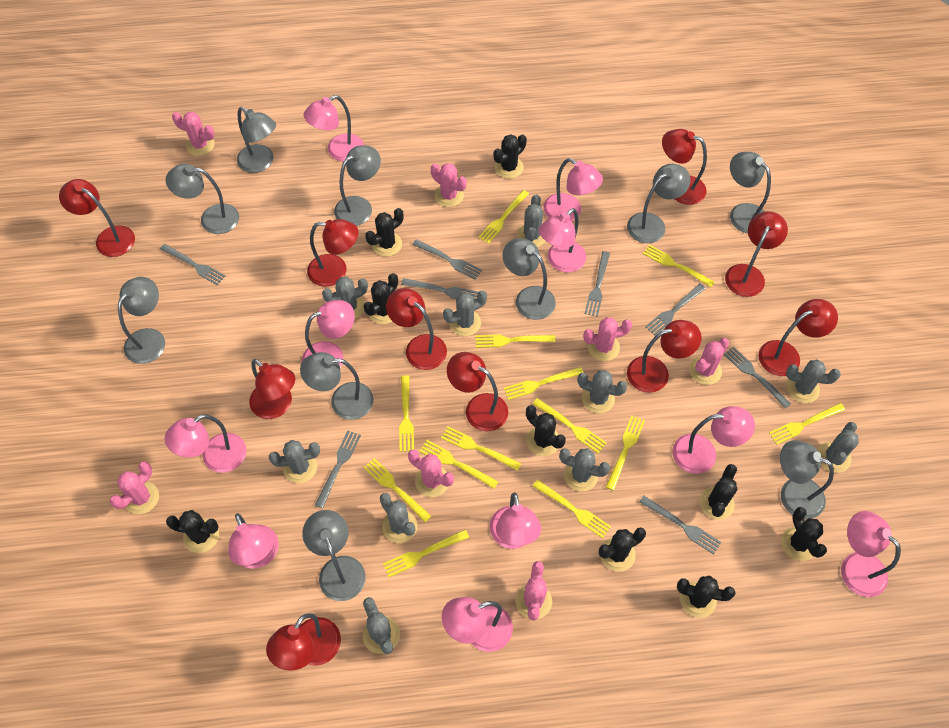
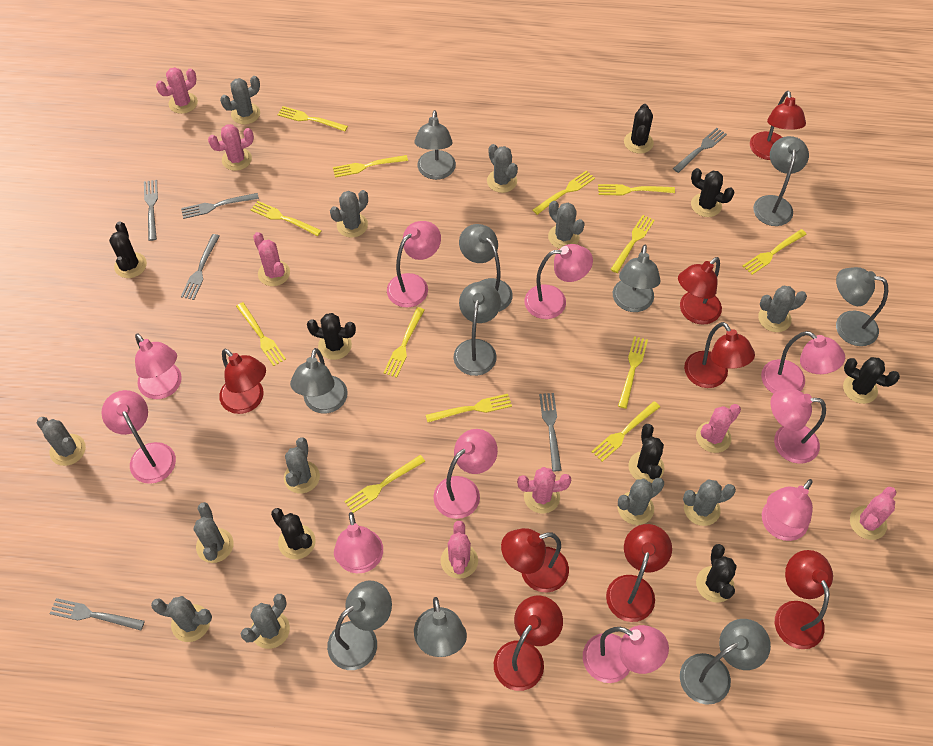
black cactus: 9 -> 8
grey cactus: 10 -> 12
grey fork: 8 -> 6
red lamp: 10 -> 8

